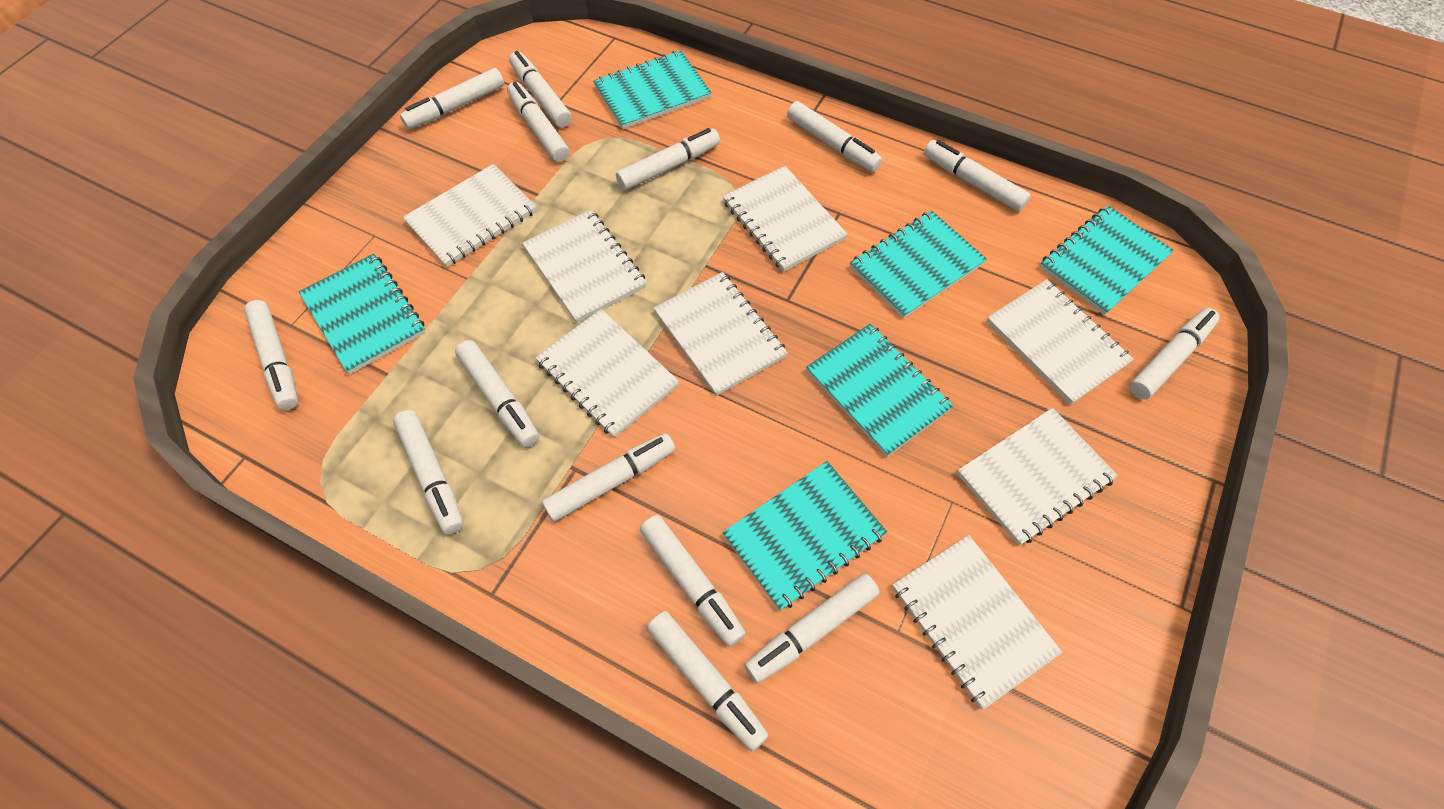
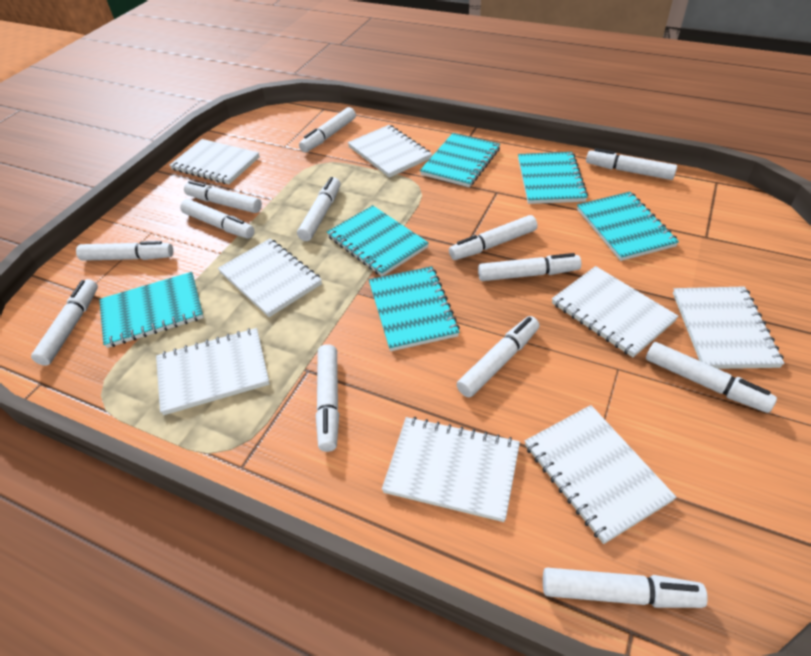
white marker: 14 -> 13

